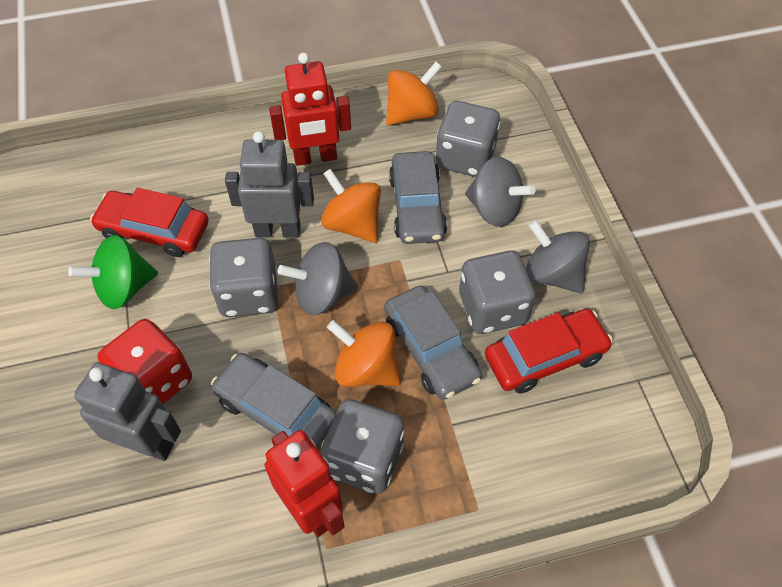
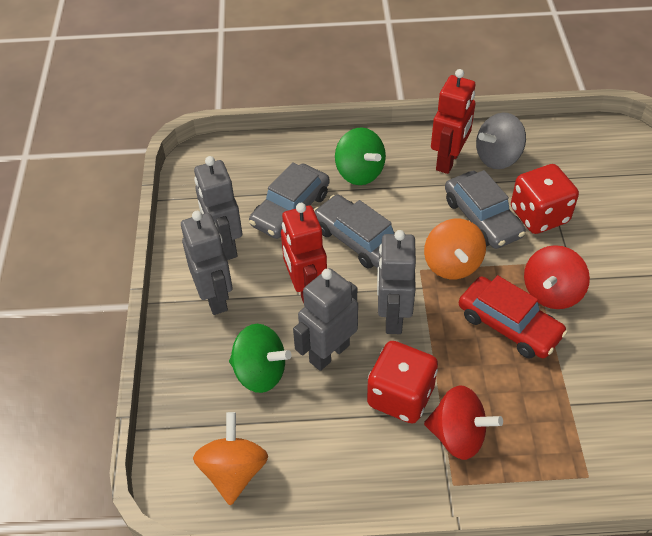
green spinning top: 1 -> 2
grey dice: 4 -> 0
grey robot: 2 -> 4
grey spinning top: 3 -> 1
orange spinning top: 3 -> 2
red car: 2 -> 1
red dice: 1 -> 2
red spinning top: 0 -> 2

